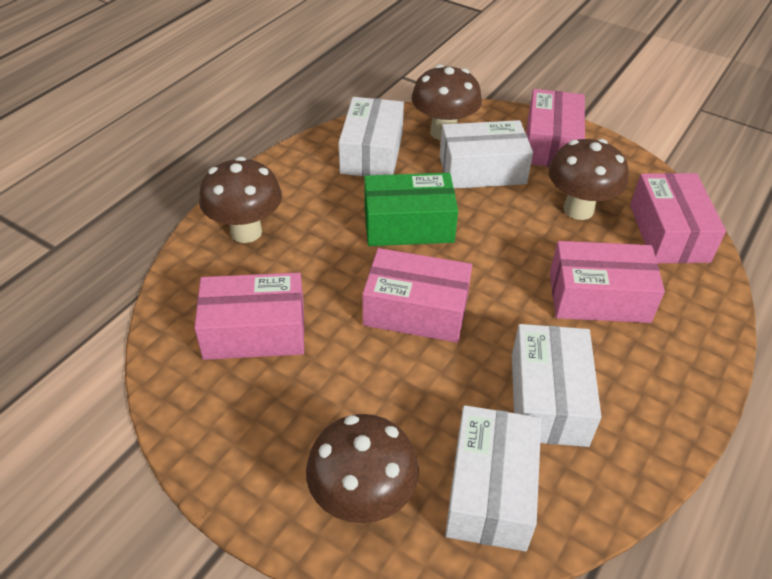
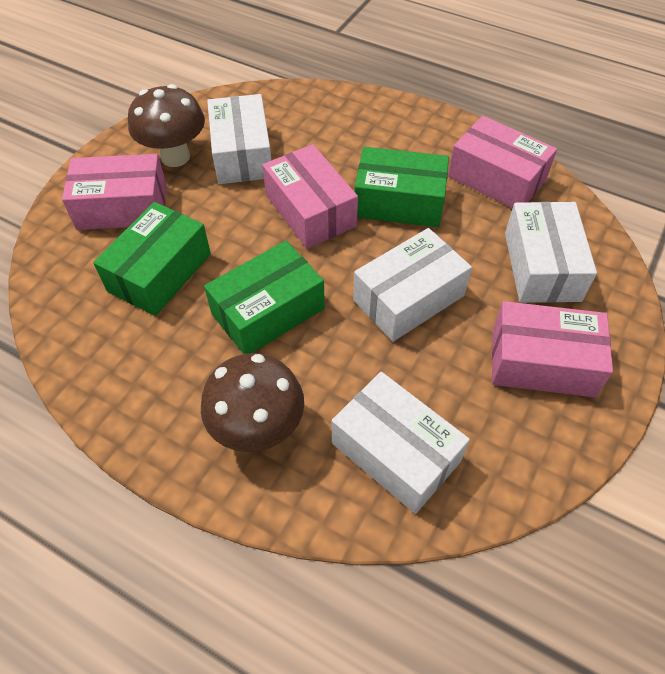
brown mushroom: 4 -> 2
green box: 1 -> 3
pink box: 5 -> 4

